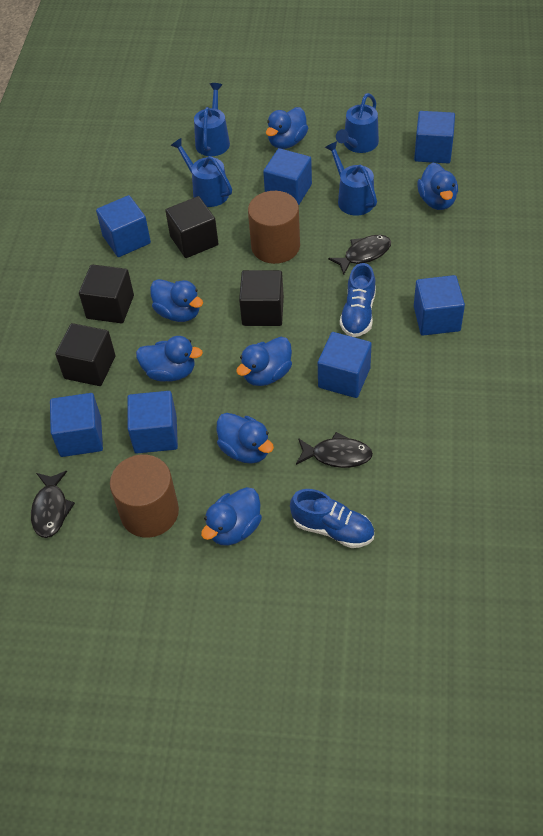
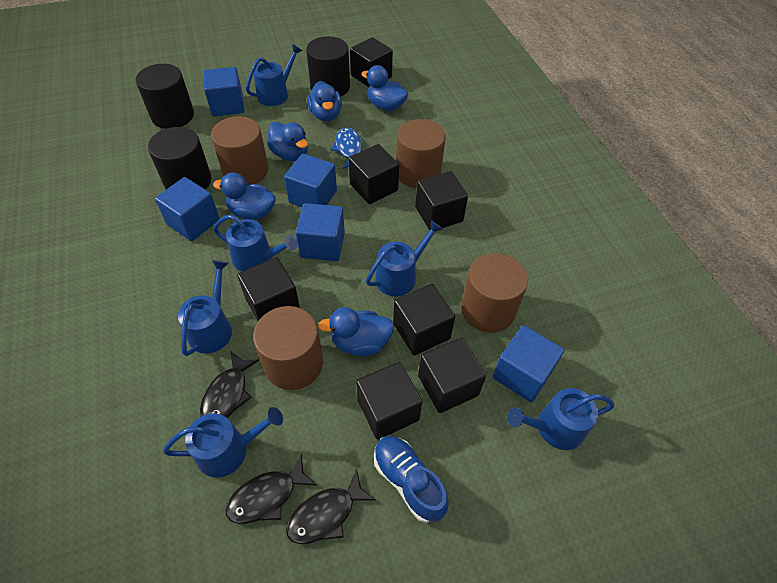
black cube: 4 -> 7
black cylinder: 0 -> 3
blue cube: 7 -> 5
blue duck: 7 -> 5
blue fish: 0 -> 1
blue shoe: 2 -> 1
blue watering can: 4 -> 6
brown cylinder: 2 -> 4

